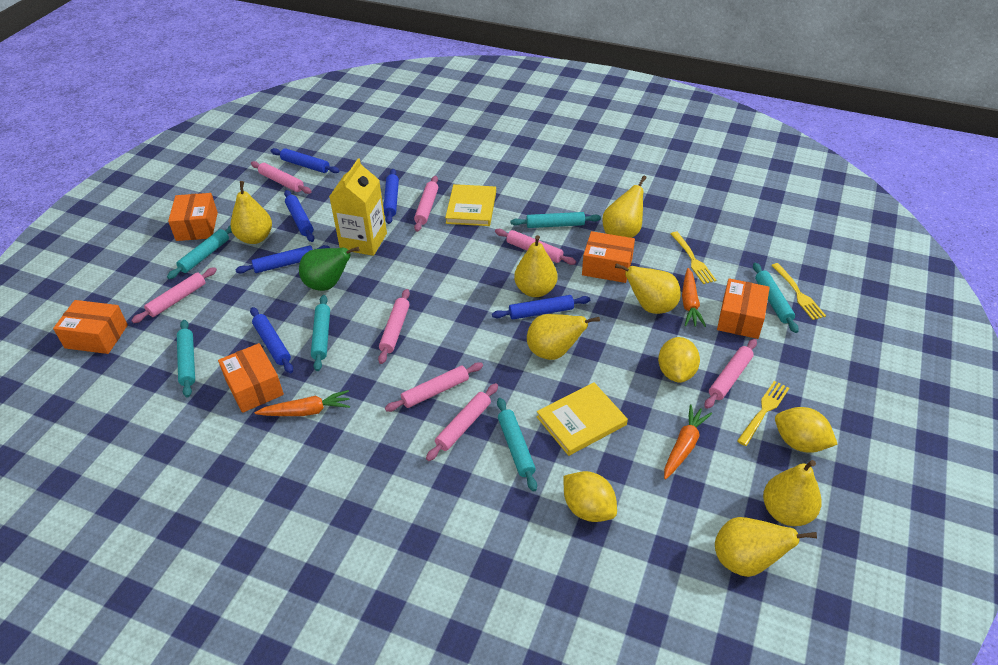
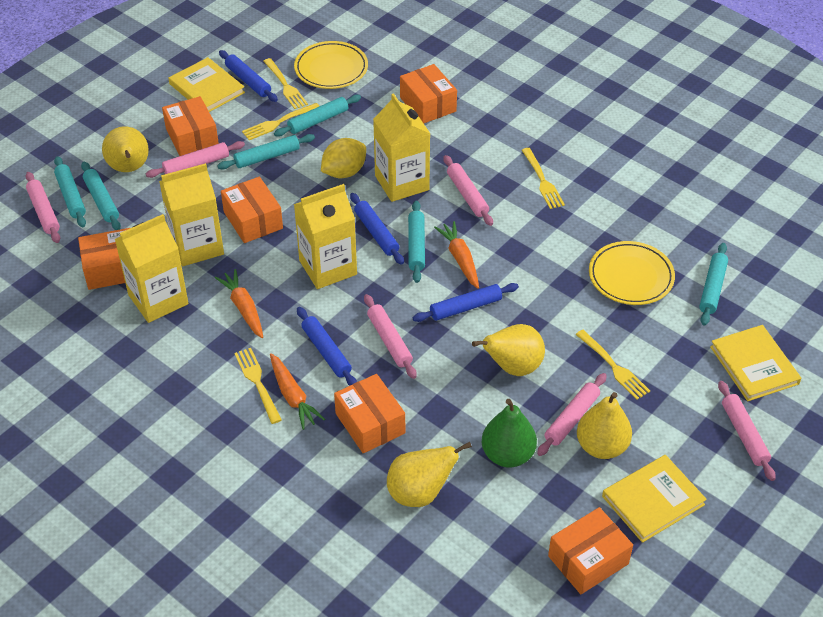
blue rolling pin: 6 -> 4
orange box: 5 -> 6
pink rolling pin: 8 -> 6
yellow book: 2 -> 3
yellow carton: 1 -> 4
yellow fork: 3 -> 5
yellow lemon: 3 -> 1
yellow pear: 7 -> 4
yellow plate: 0 -> 2

